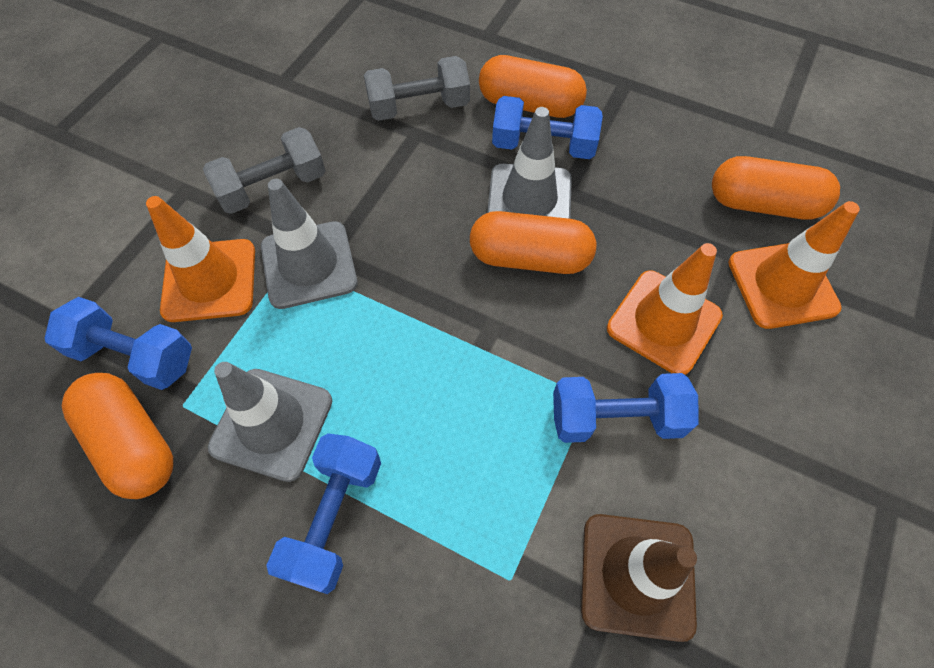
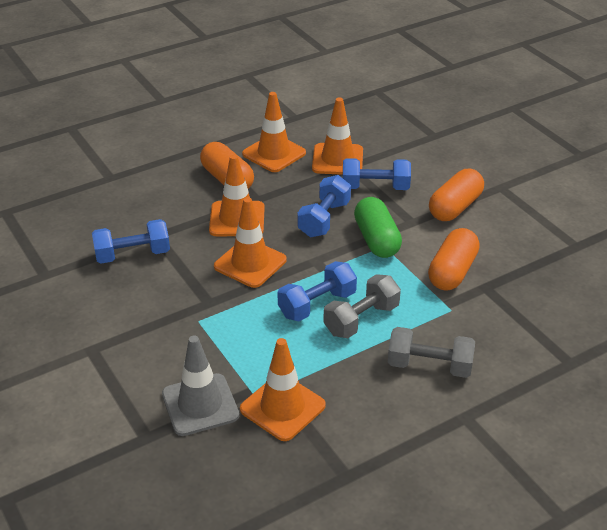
brown traffic cone: 1 -> 0
green capsule: 0 -> 1
grey traffic cone: 3 -> 1
orange capsule: 4 -> 3
orange traffic cone: 3 -> 5

